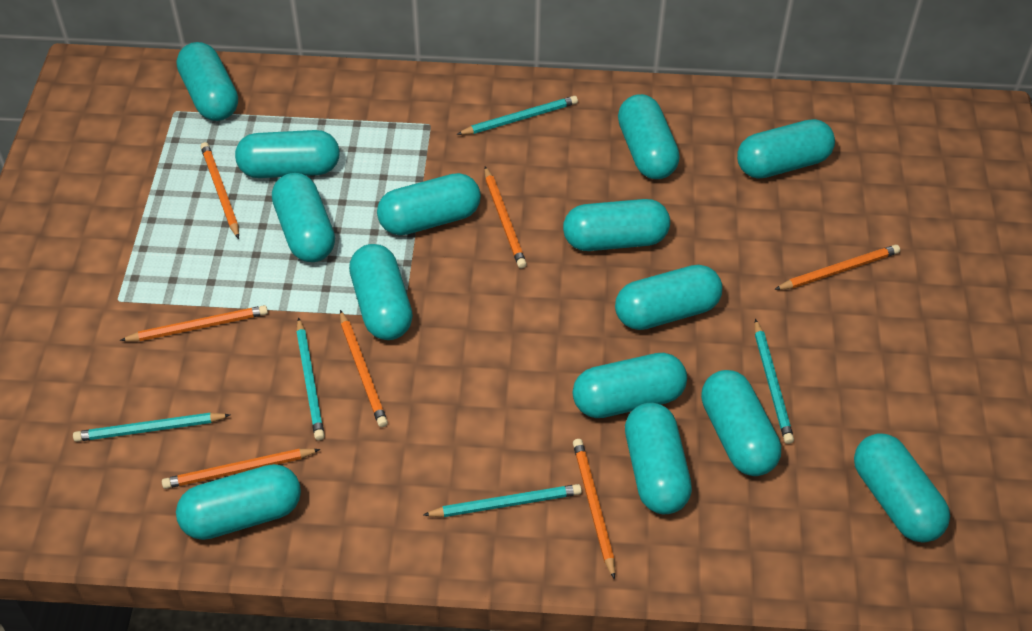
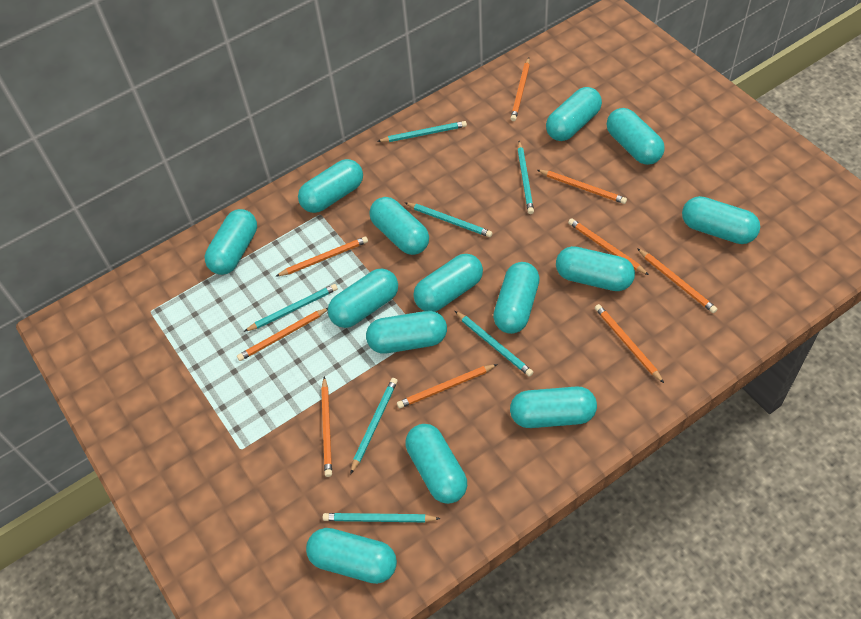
orange pencil: 7 -> 9
turquoise pencil: 5 -> 7

